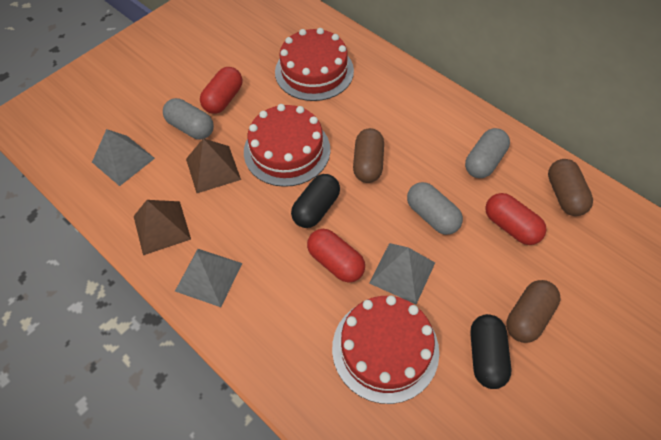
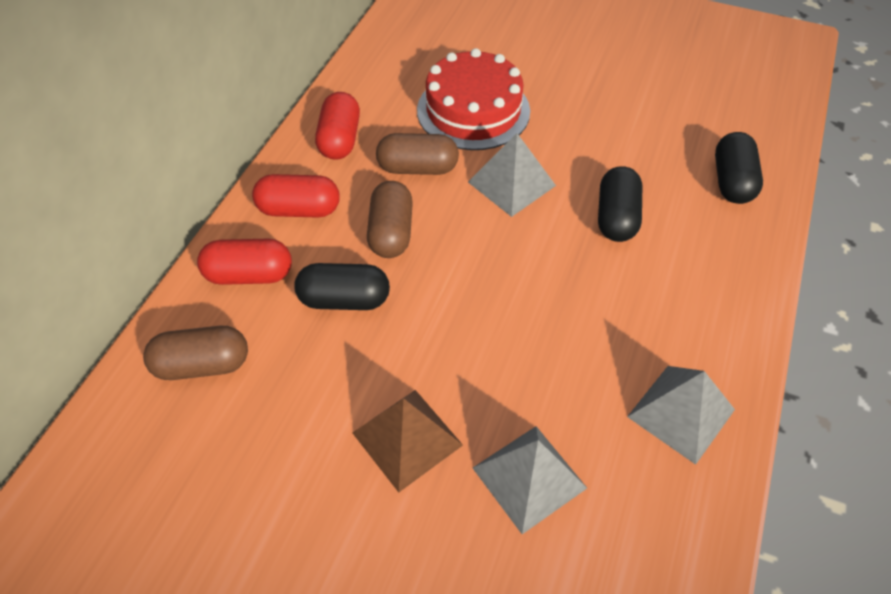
black capsule: 2 -> 3
brown pyramid: 2 -> 1
grey capsule: 3 -> 0
red cake: 3 -> 1

